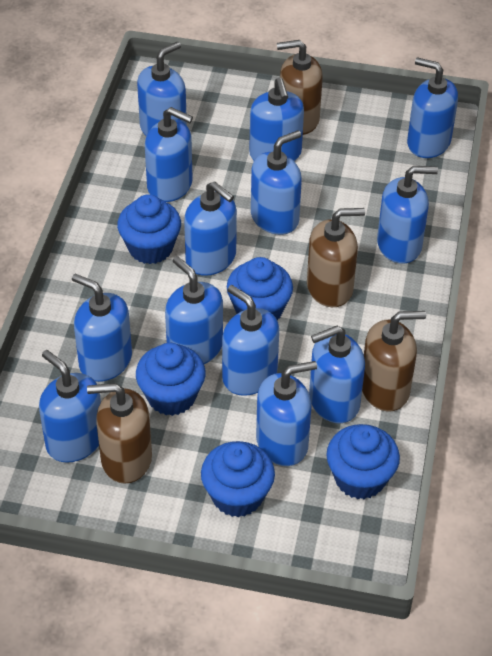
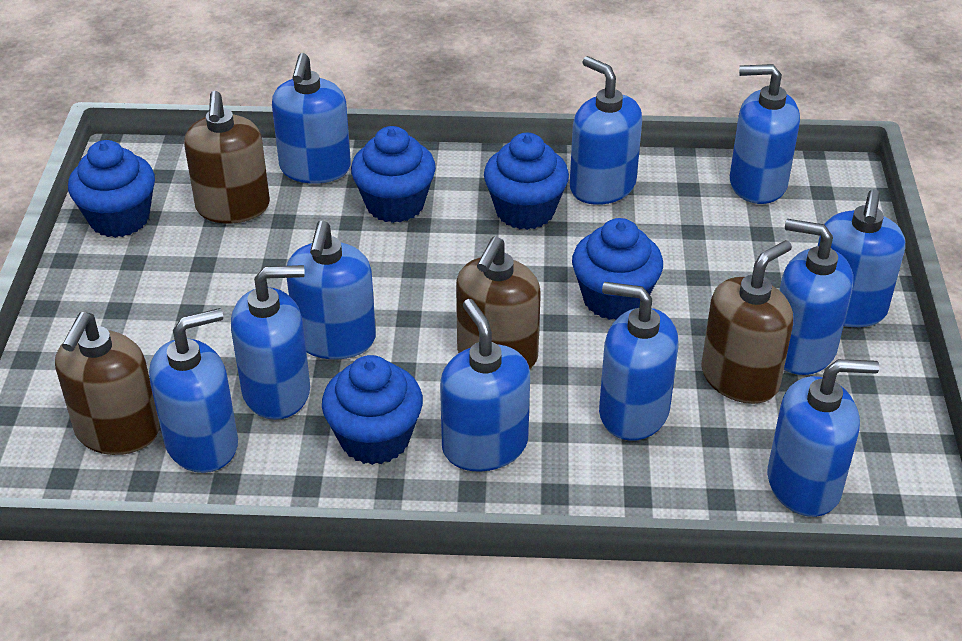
blue soap dispenser: 13 -> 11

